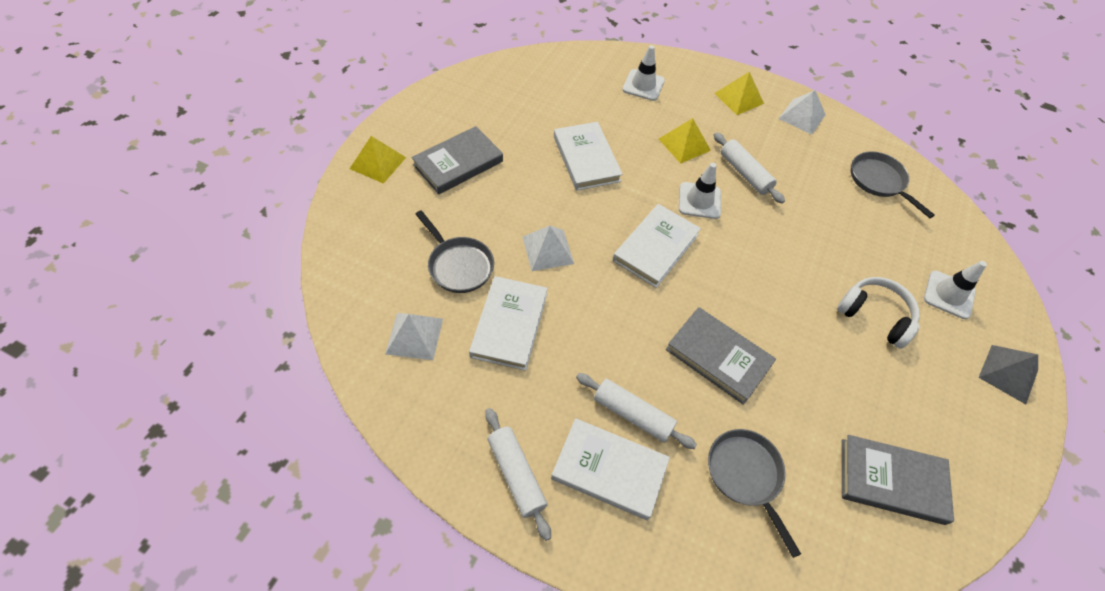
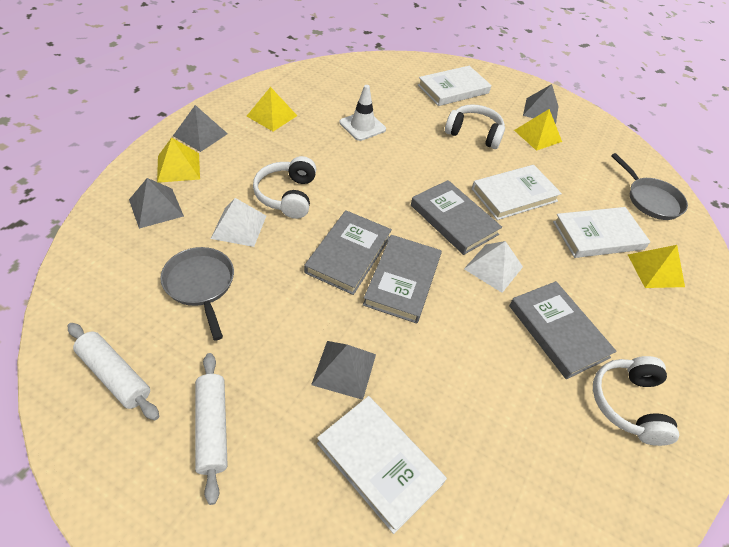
grey book: 3 -> 4
grey pan: 3 -> 2
grey pyramid: 1 -> 4
white headphones: 1 -> 3
white pyramid: 3 -> 2
white rolling pin: 3 -> 2
white traffic cone: 3 -> 1
yellow pyramid: 3 -> 4

